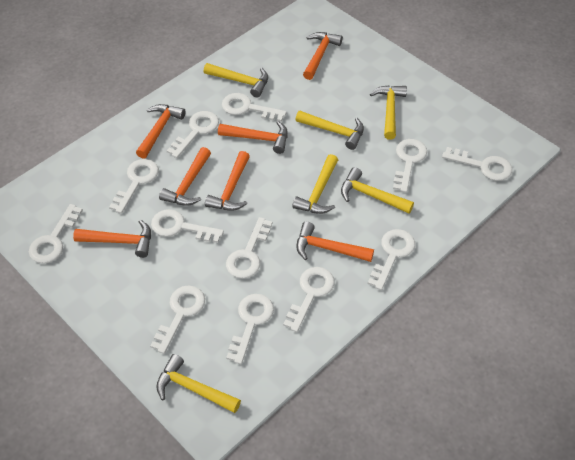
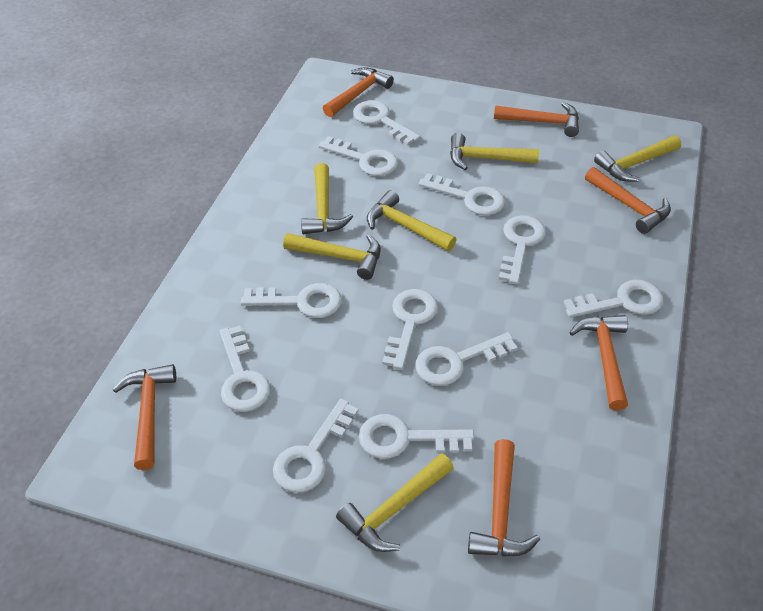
orange hammer: 7 -> 6
white key: 12 -> 11

